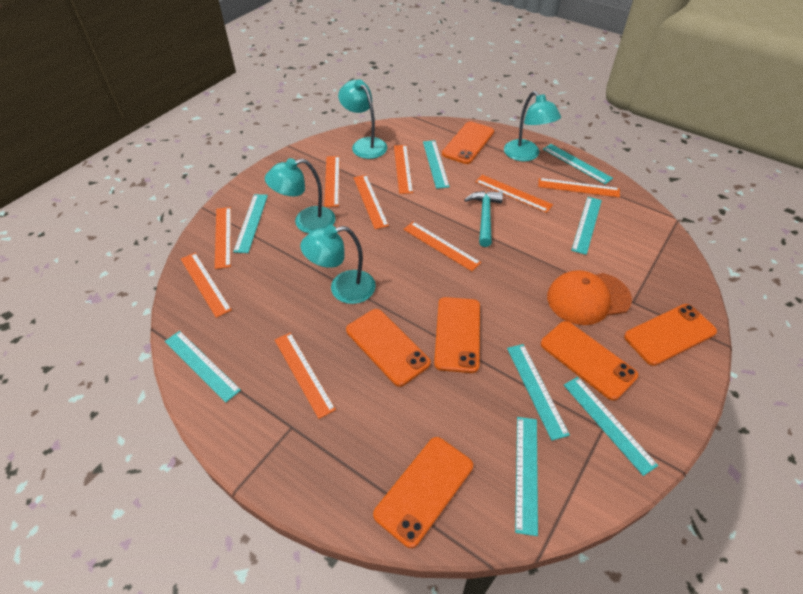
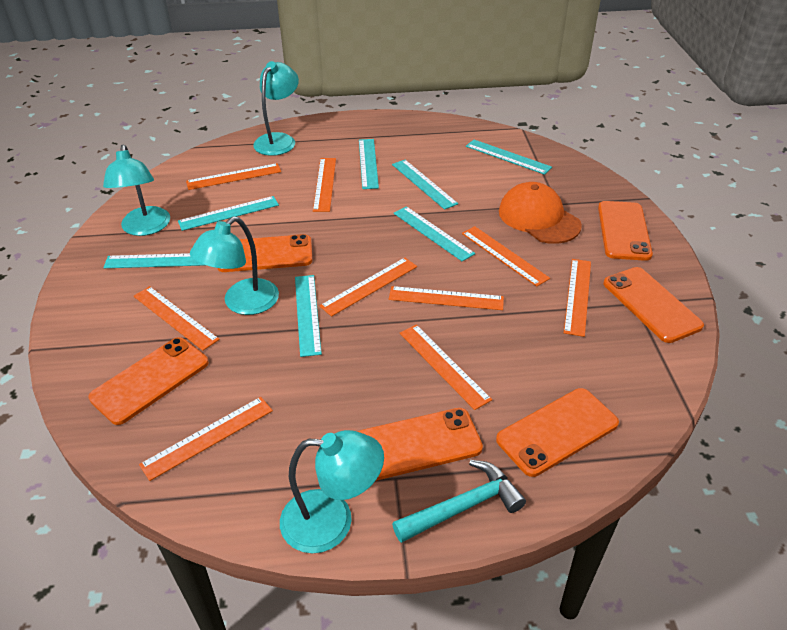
turquoise ruler: 8 -> 7

